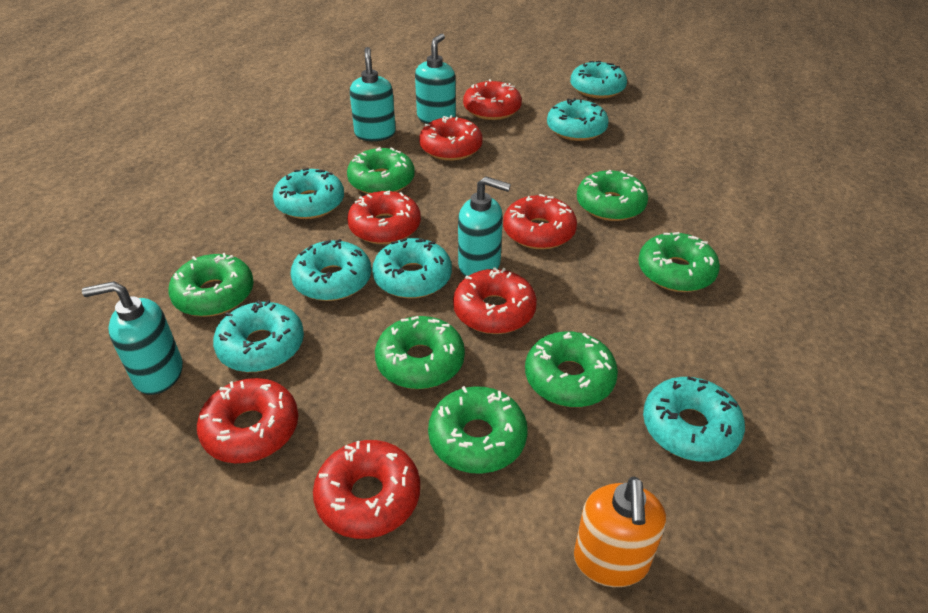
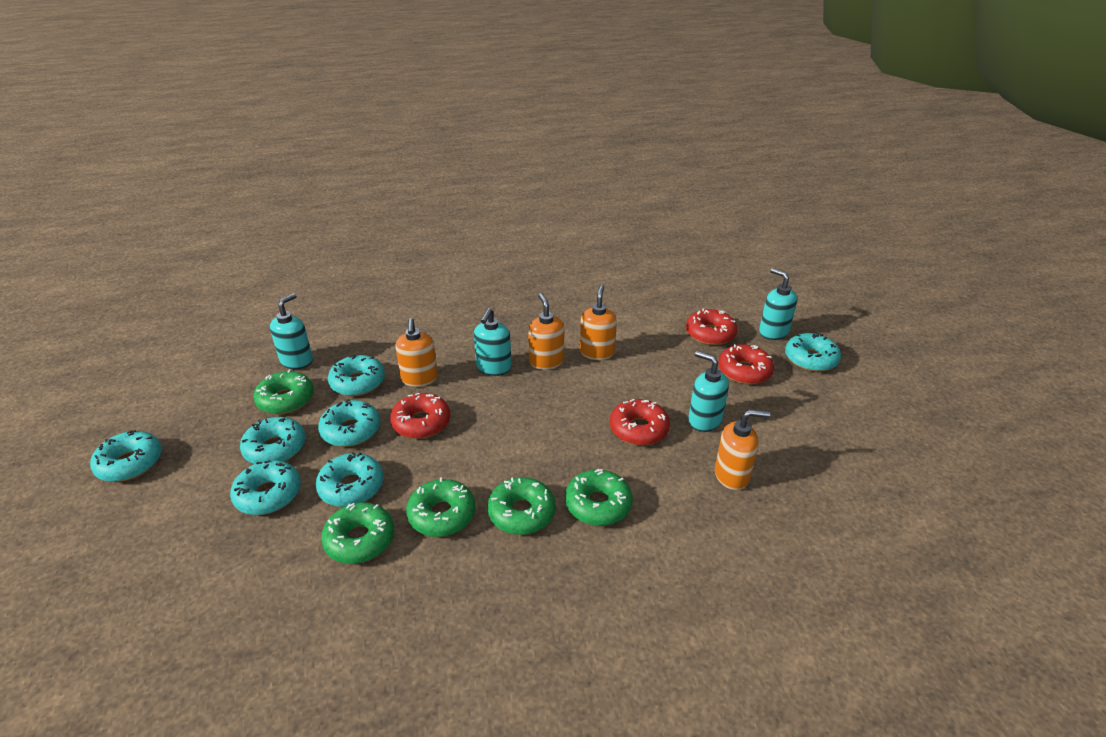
green donut: 7 -> 5
orange soap dispenser: 1 -> 4
red donut: 7 -> 4

